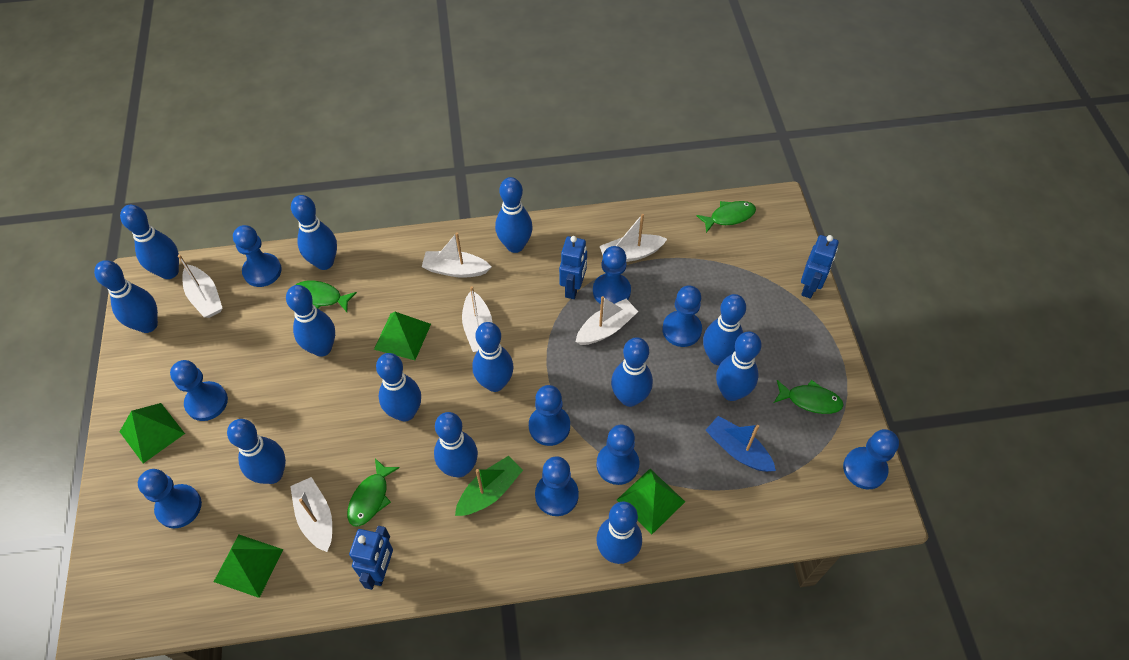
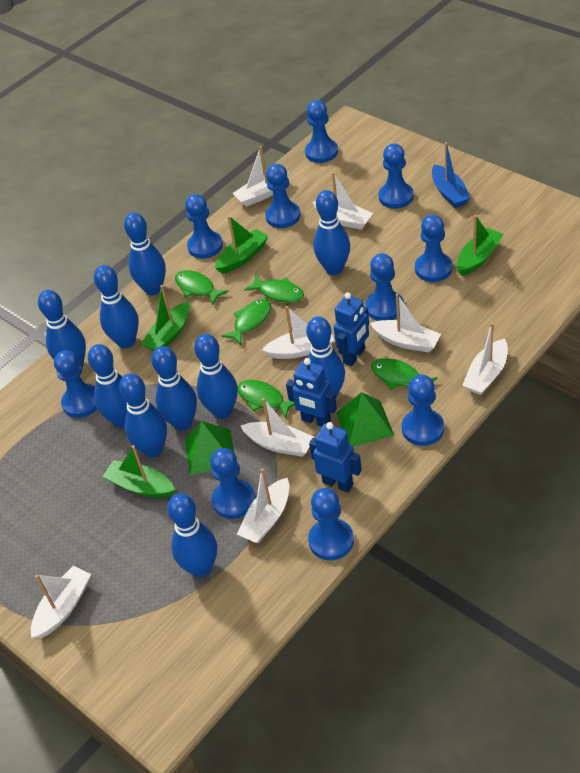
blue bowling pin: 13 -> 10
blue pawn: 9 -> 10
green boat: 1 -> 4
green fish: 4 -> 5
green pyramid: 4 -> 2
white boat: 6 -> 8

